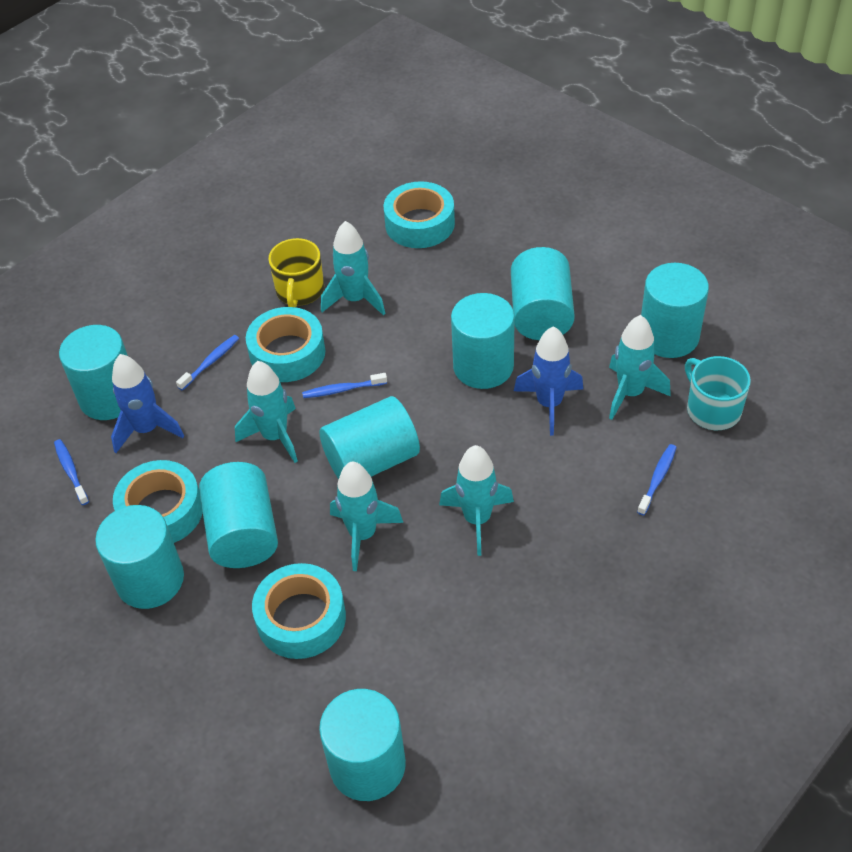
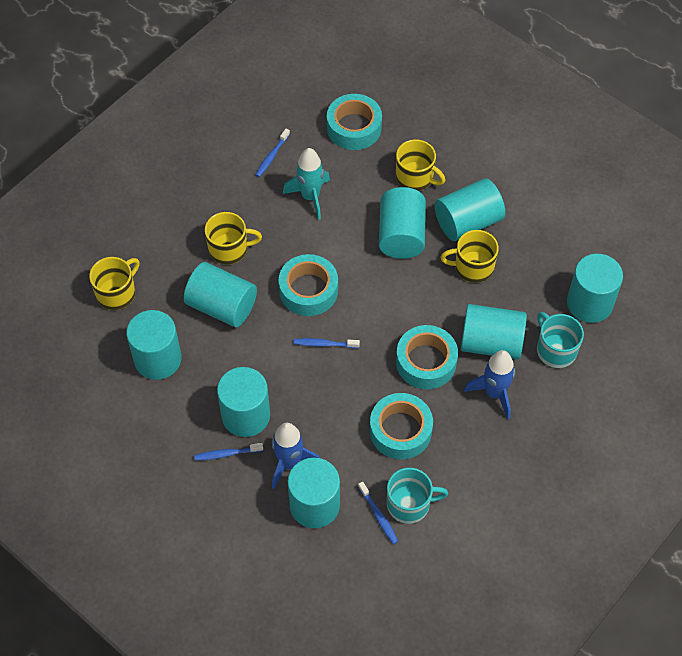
turquoise mug: 1 -> 2
turquoise rocket: 5 -> 1
yellow mug: 1 -> 4

